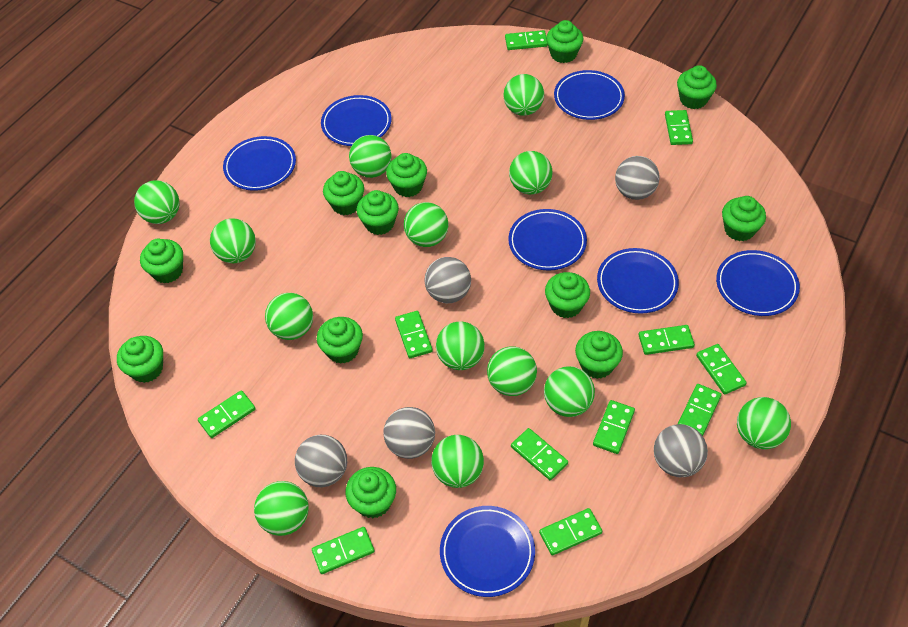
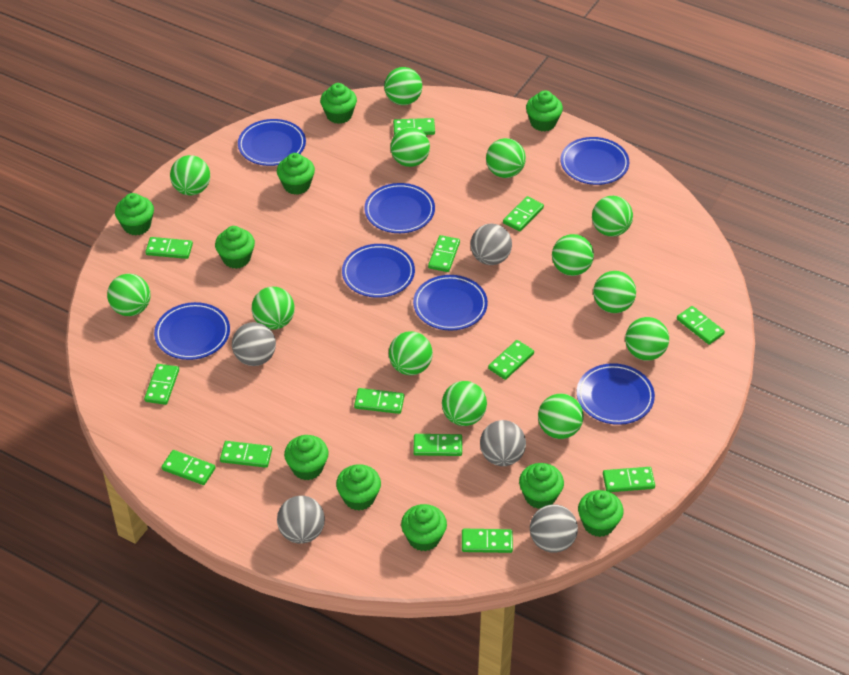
green cupcake: 12 -> 10
green domino: 11 -> 13

